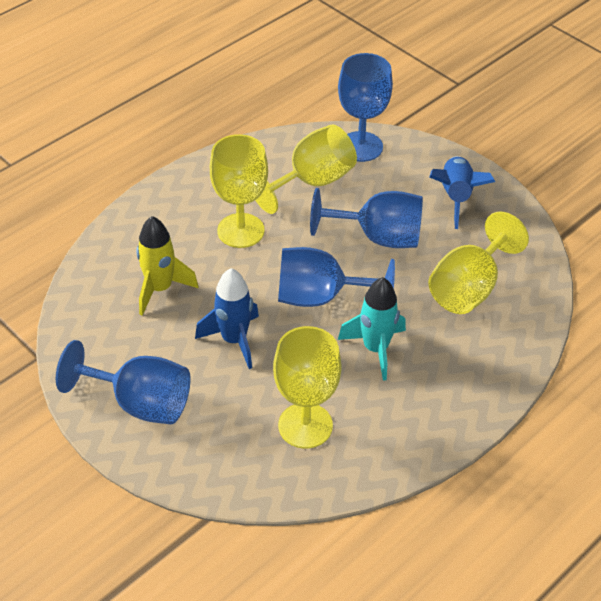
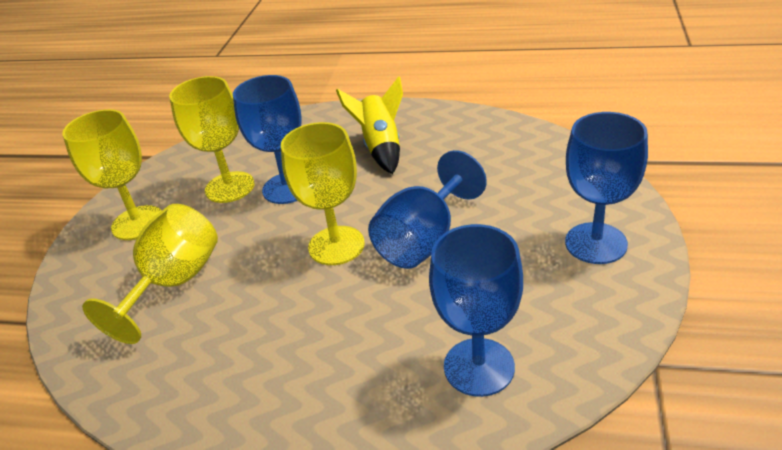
blue rocket: 2 -> 0
turquoise rocket: 1 -> 0

